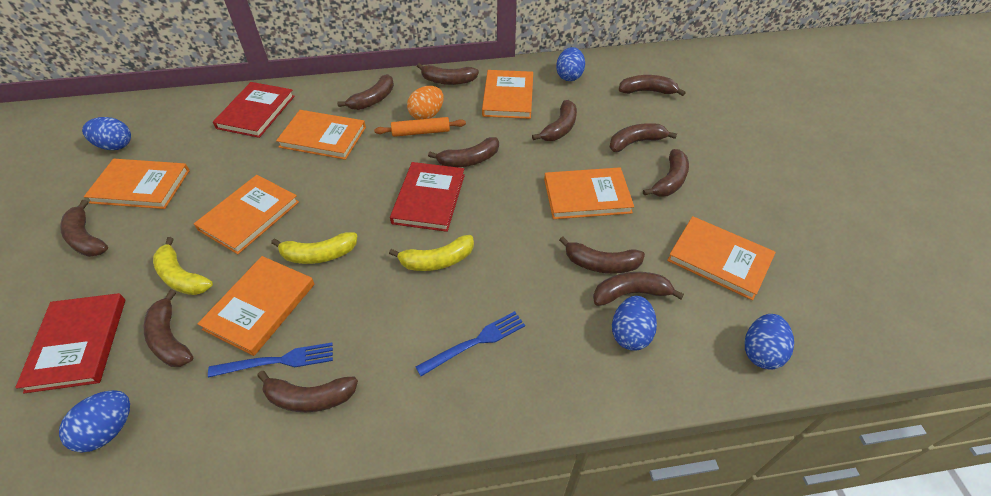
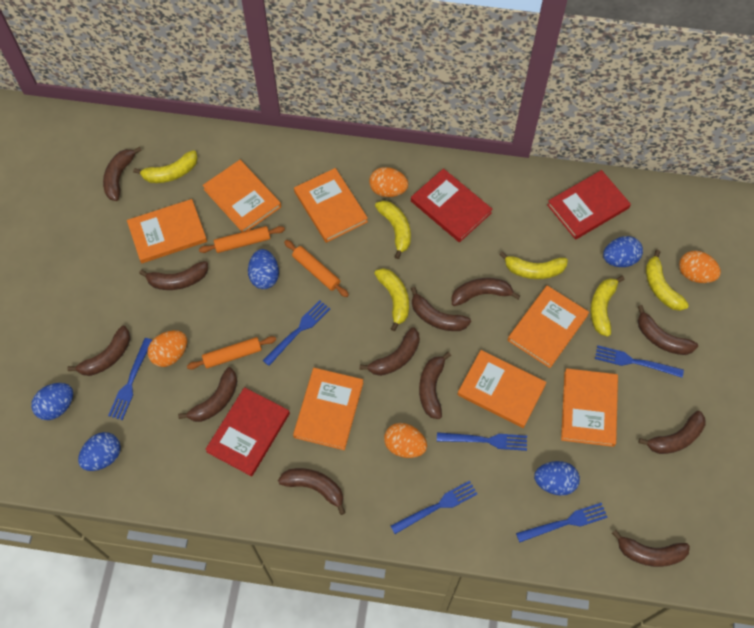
blue fork: 2 -> 6
orange egg: 1 -> 4
orange rolling pin: 1 -> 3
yellow banana: 3 -> 6

